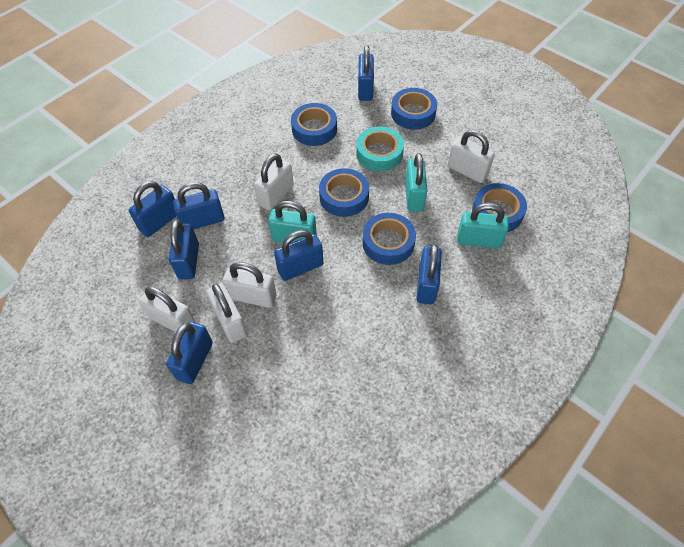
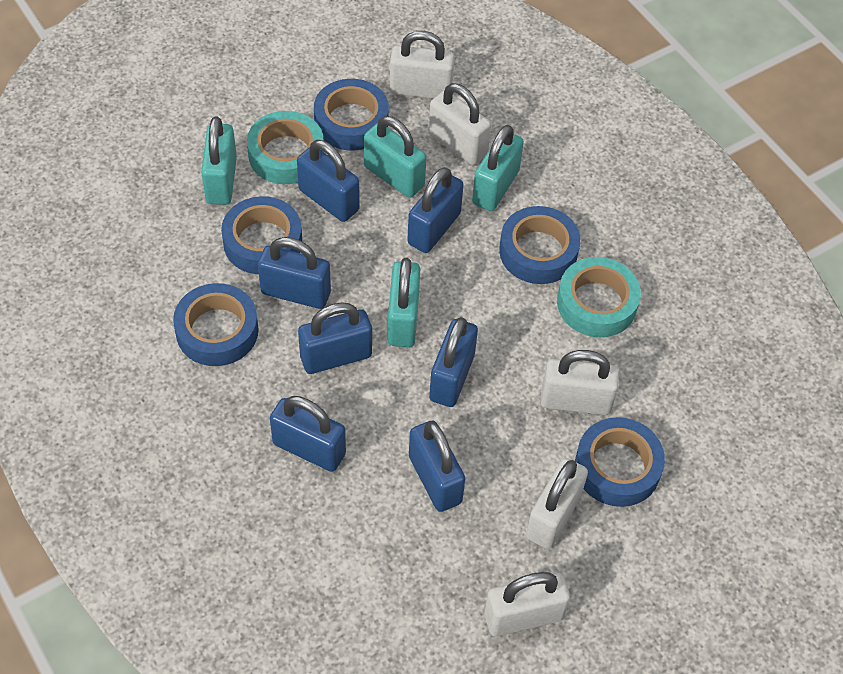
turquoise padlock: 3 -> 4
turquoise tape: 1 -> 2

